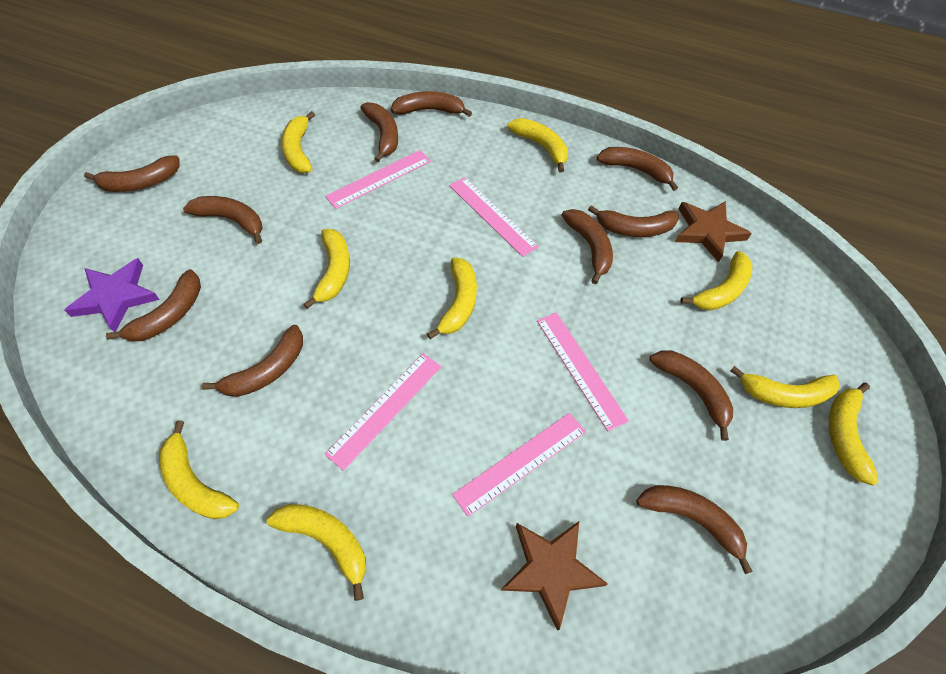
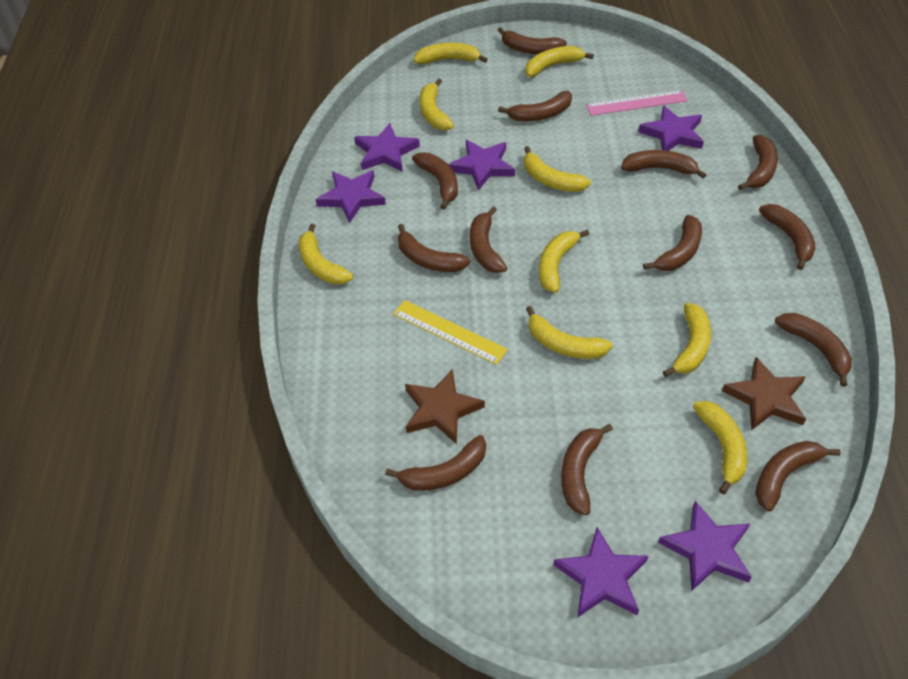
brown banana: 11 -> 13
pink ruler: 5 -> 1
purple star: 1 -> 6
yellow ruler: 0 -> 1

